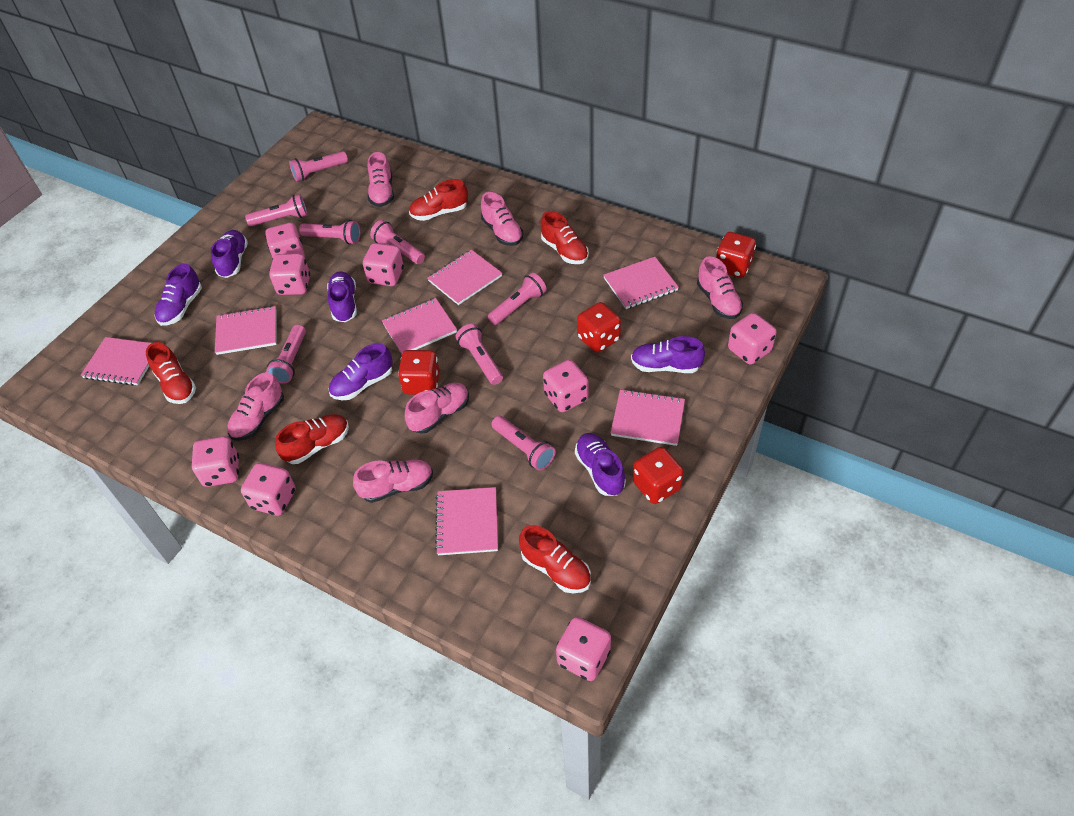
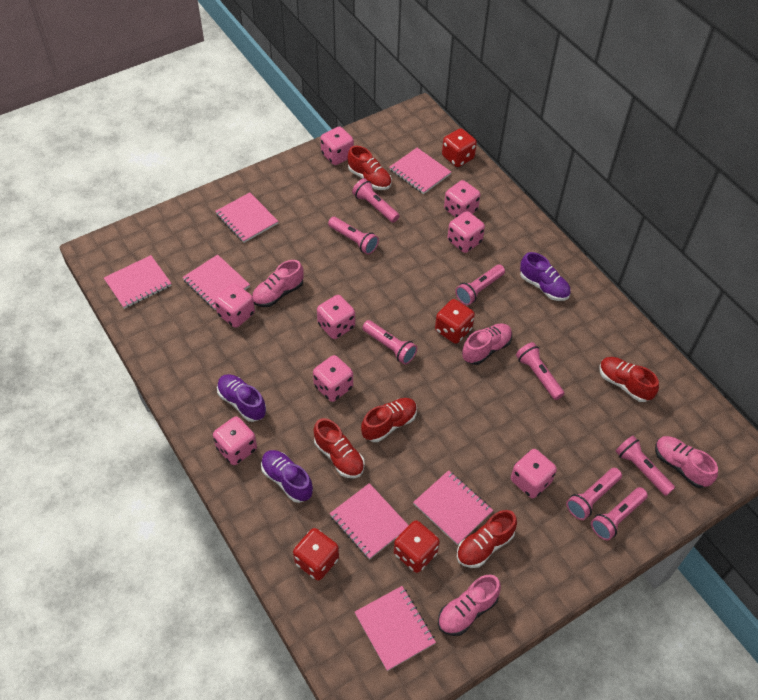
pink shoe: 6 -> 4
purple shoe: 6 -> 3

